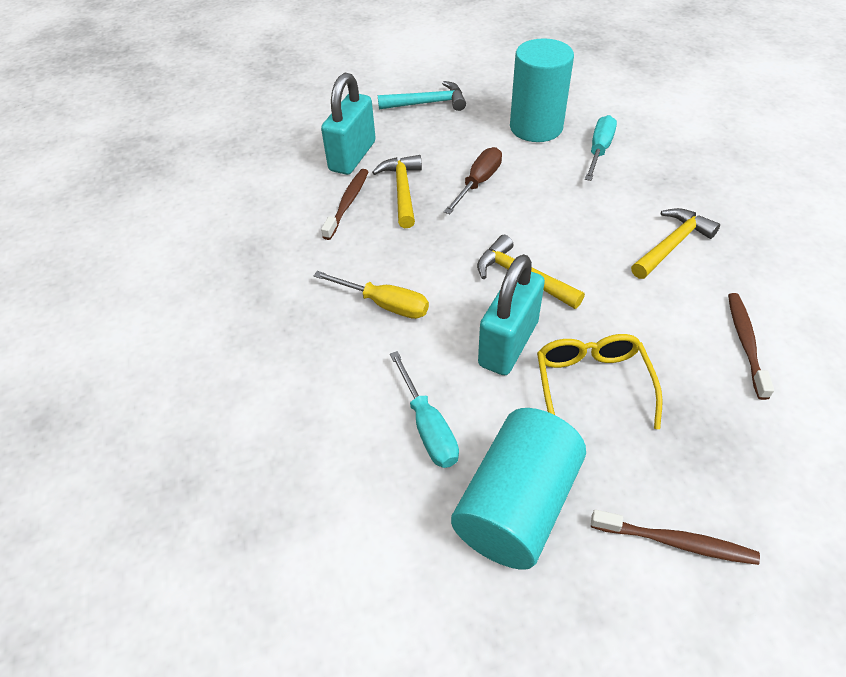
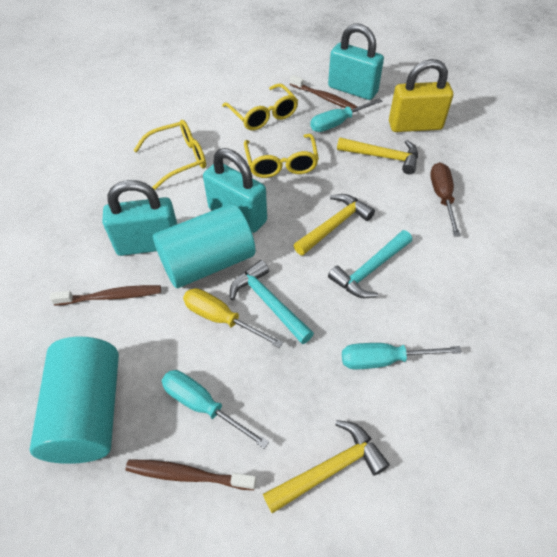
turquoise hammer: 1 -> 2
turquoise padlock: 2 -> 3
turquoise screwdriver: 2 -> 3
yellow glasses: 1 -> 3
yellow padlock: 0 -> 1

